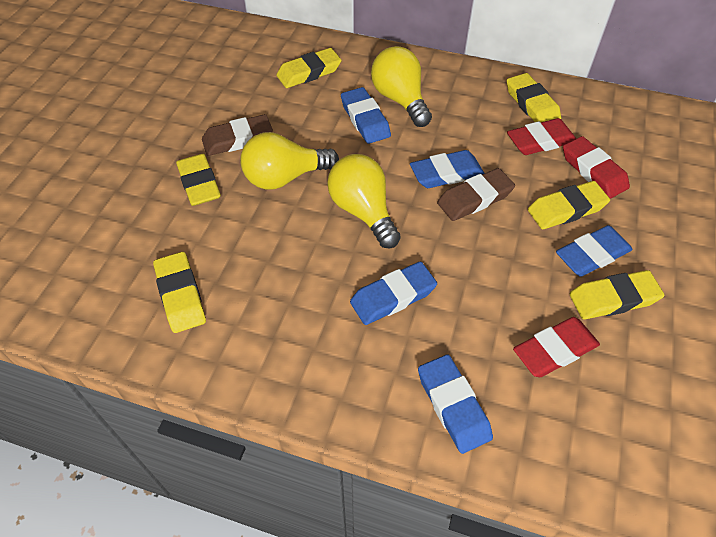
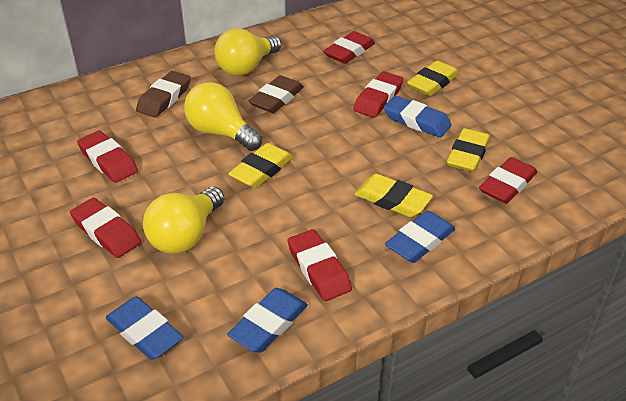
blue eraser: 5 -> 4
red eraser: 3 -> 6
yellow eraser: 6 -> 4

